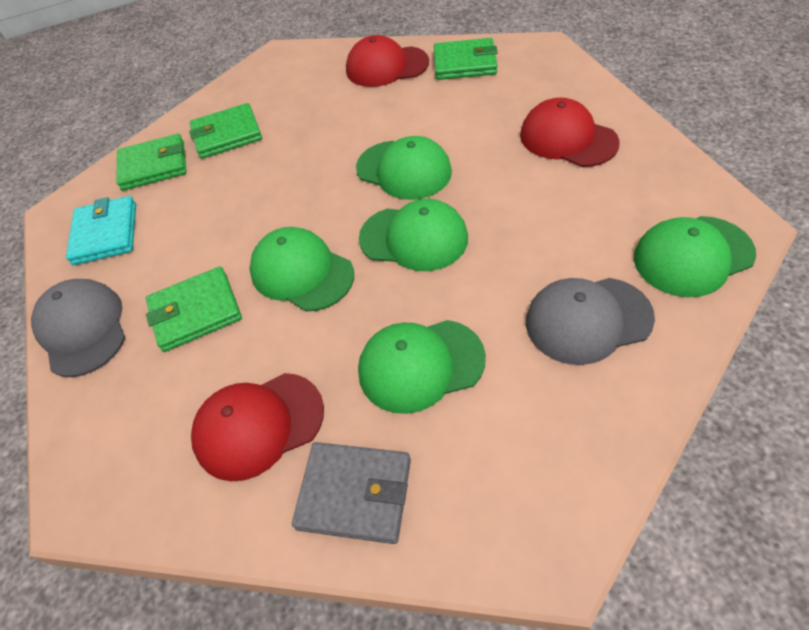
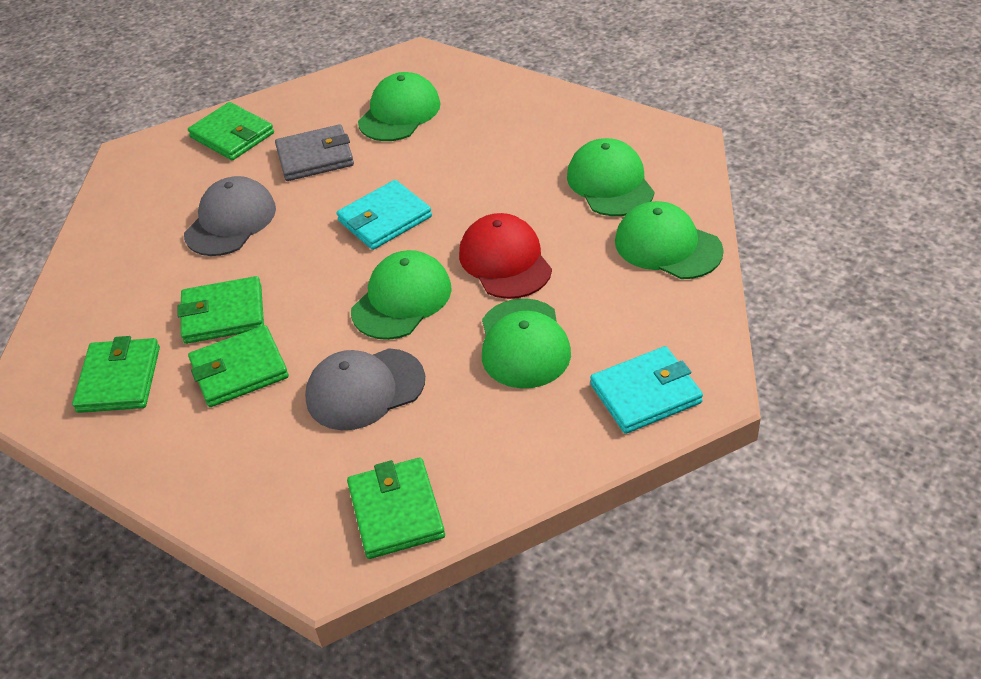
green wallet: 4 -> 5
red cap: 3 -> 1
turquoise wallet: 1 -> 2

